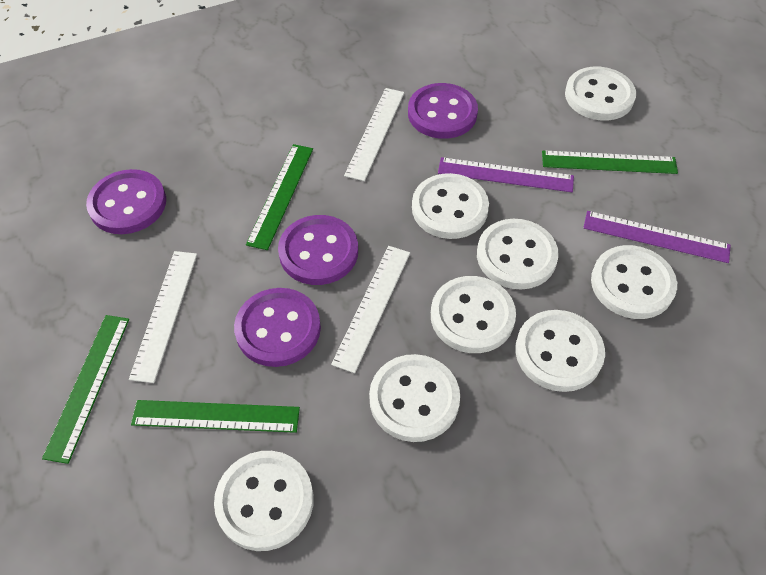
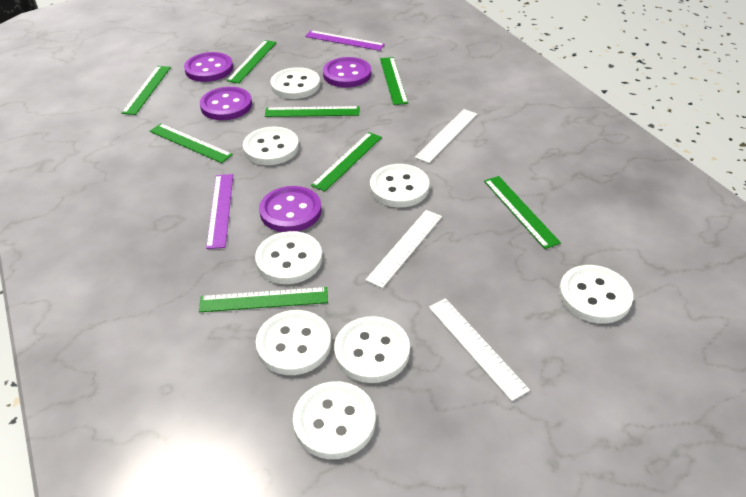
green ruler: 4 -> 8

